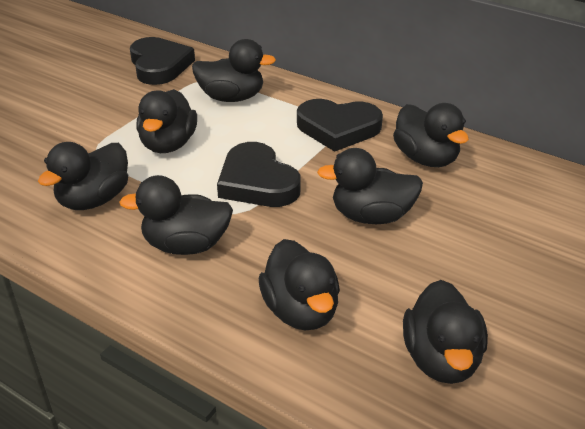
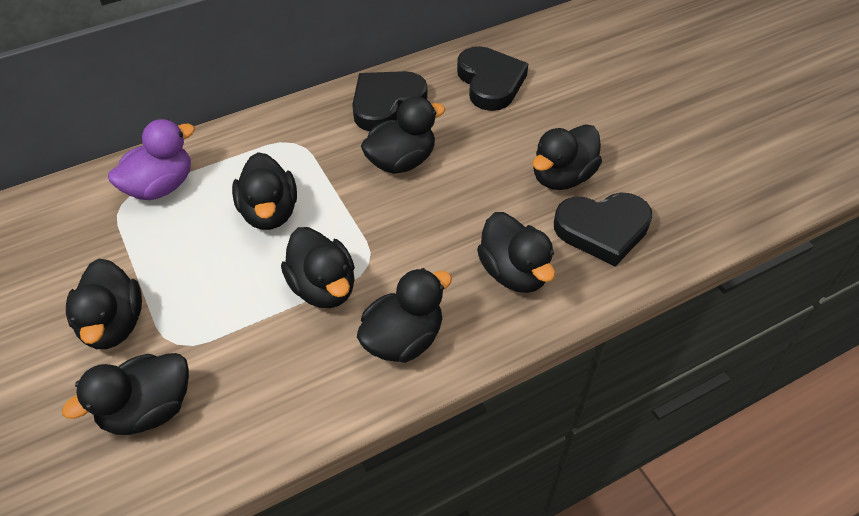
purple duck: 0 -> 1

